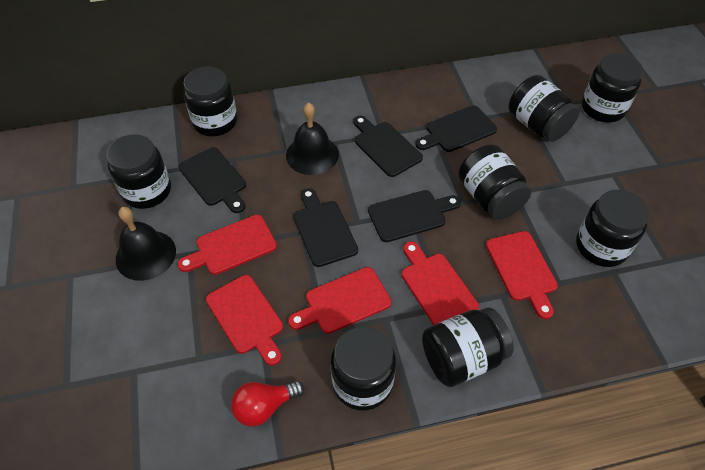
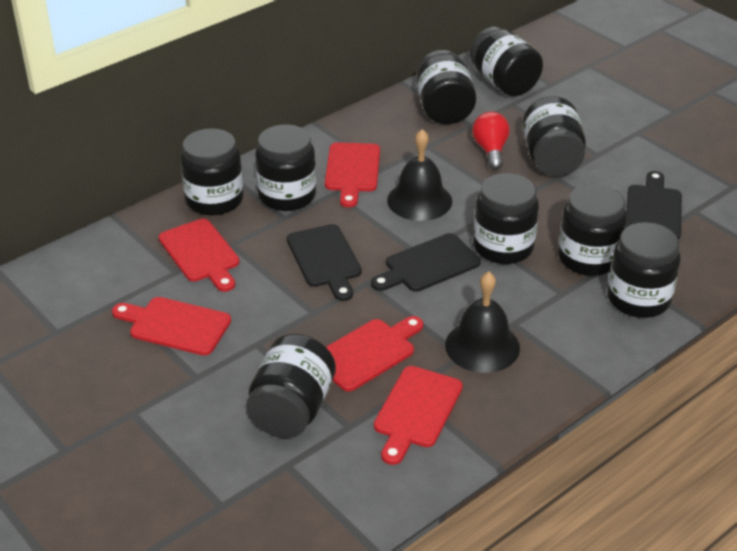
black cutting board: 5 -> 3
black jar: 8 -> 9

